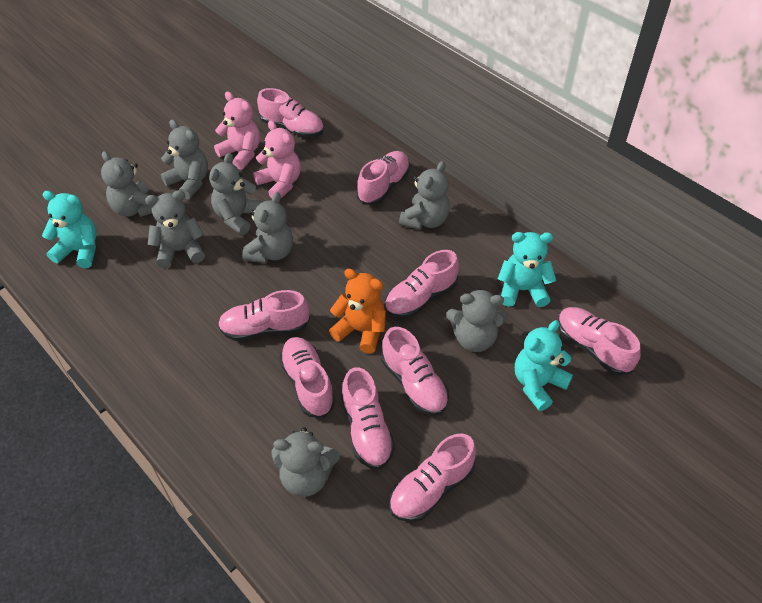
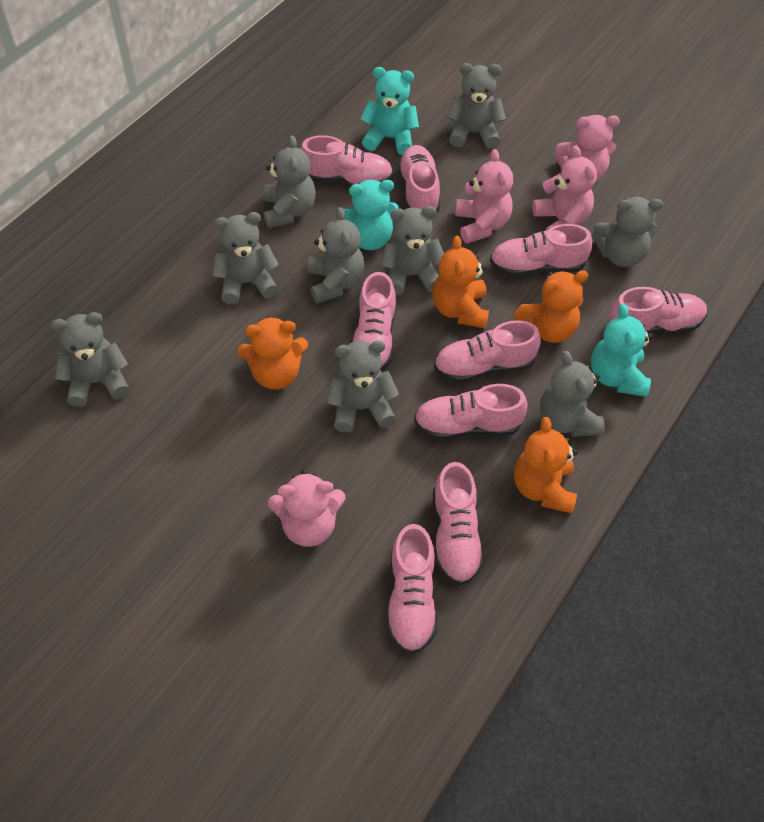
grey teddy bear: 8 -> 9
orange teddy bear: 1 -> 4
pink teddy bear: 2 -> 4

